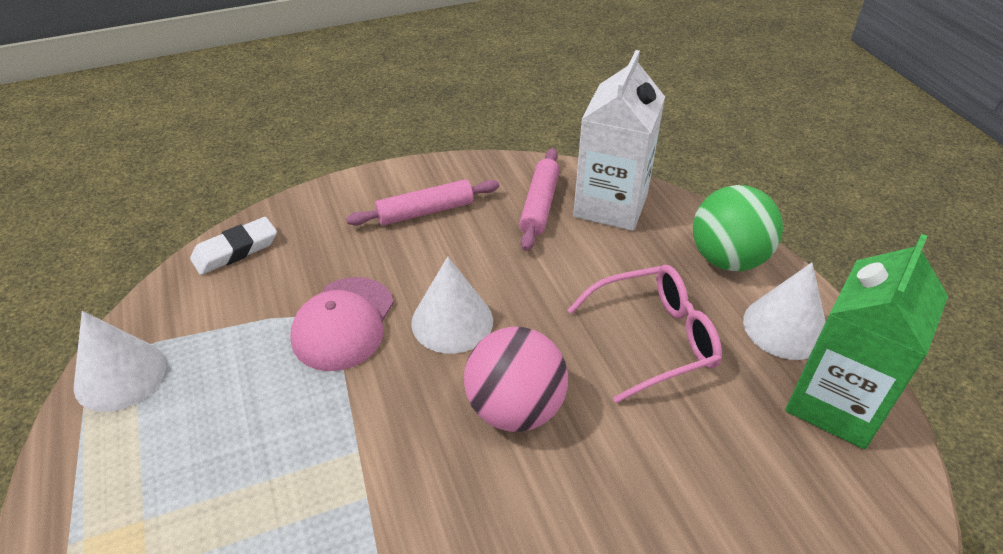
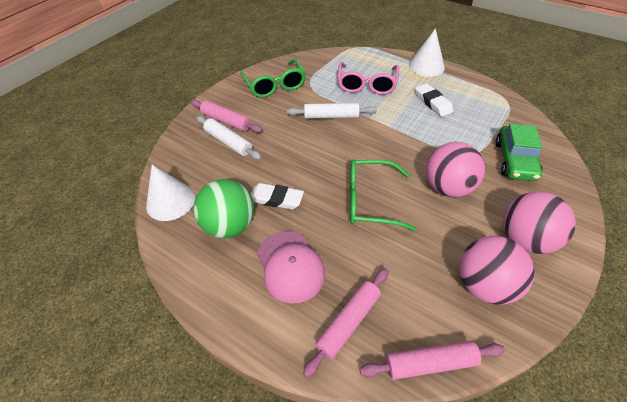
green car: 0 -> 1
green carton: 1 -> 0
green glasses: 0 -> 2
pink ball: 1 -> 3
pink rolling pin: 2 -> 3
white carton: 1 -> 0
white cone: 3 -> 2
white eraser: 1 -> 2
white rolling pin: 0 -> 2

